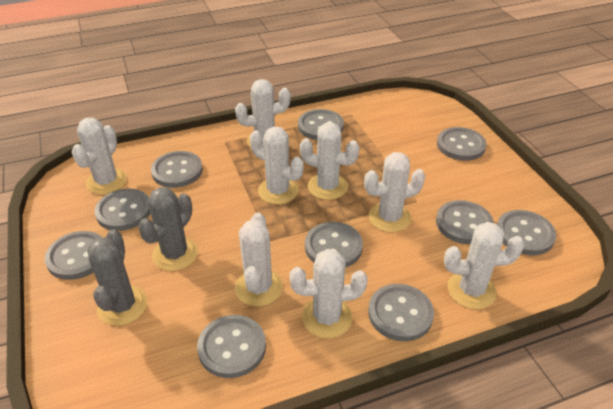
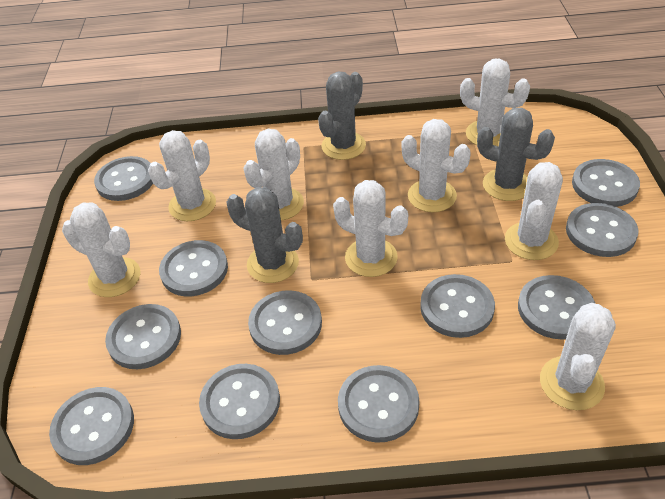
grey button: 10 -> 11
grey cactus: 2 -> 3

